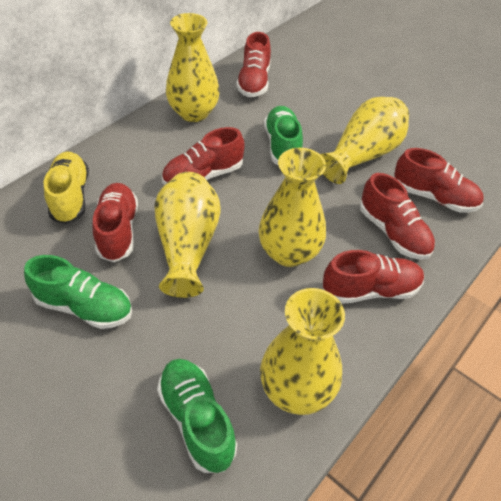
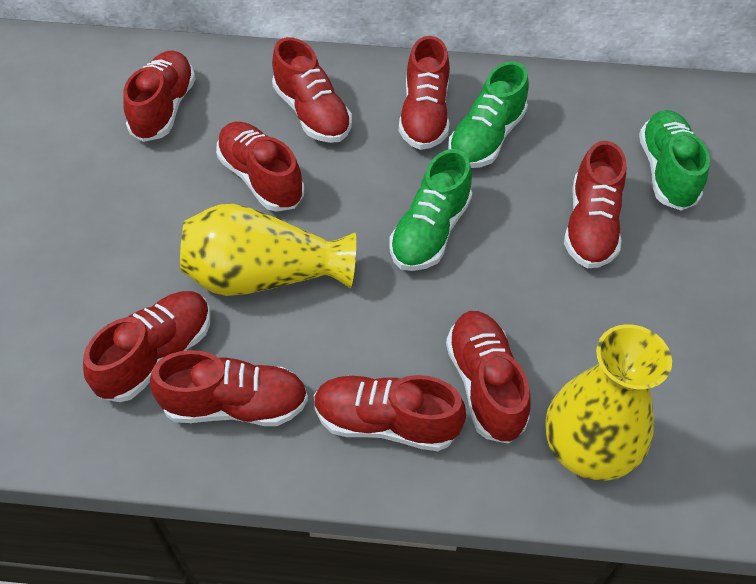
red shoe: 6 -> 9
yellow shoe: 1 -> 0
yellow vase: 5 -> 2

